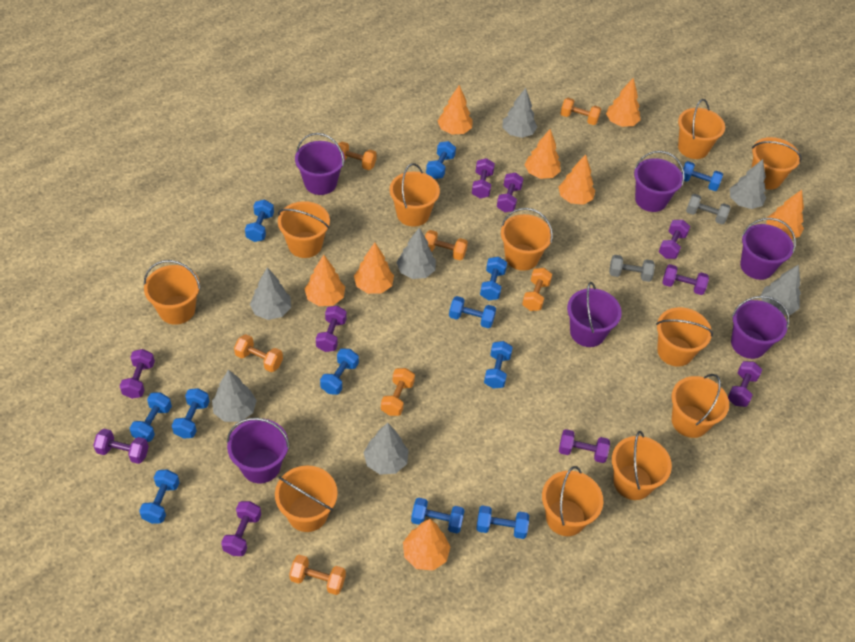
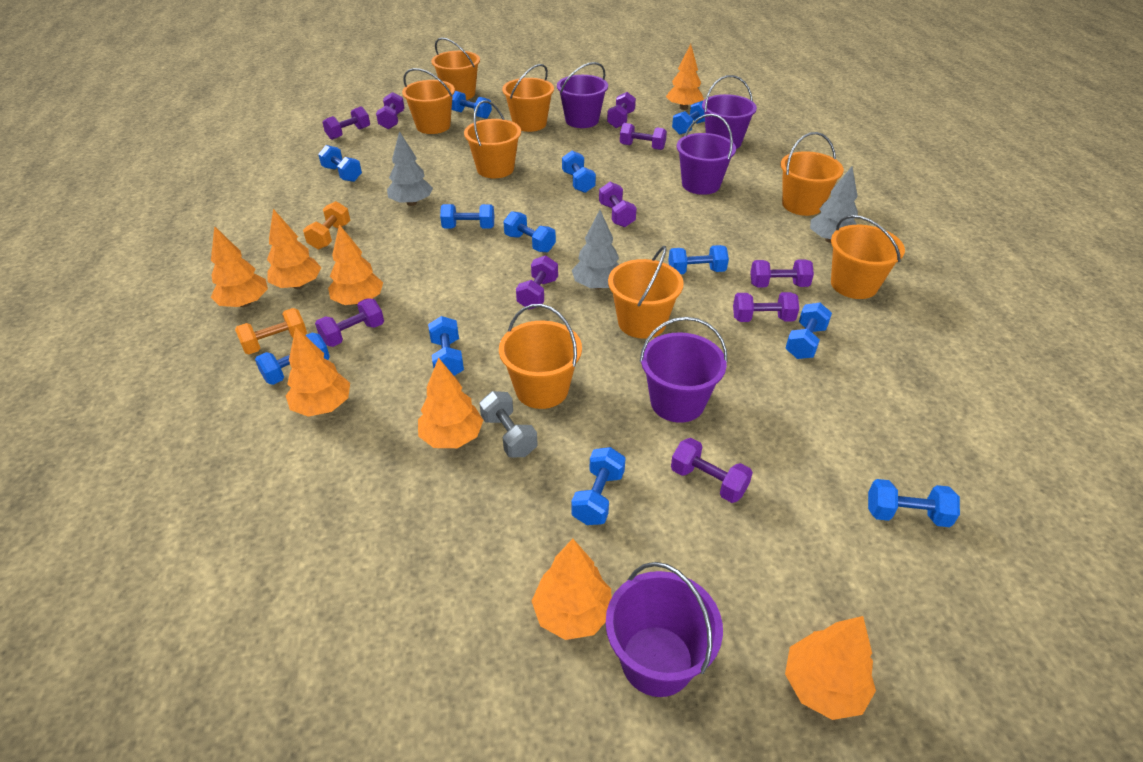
grey dumbbell: 2 -> 1
grey tree: 7 -> 3
orange bucket: 11 -> 8
orange dumbbell: 7 -> 2
purple bucket: 6 -> 5

